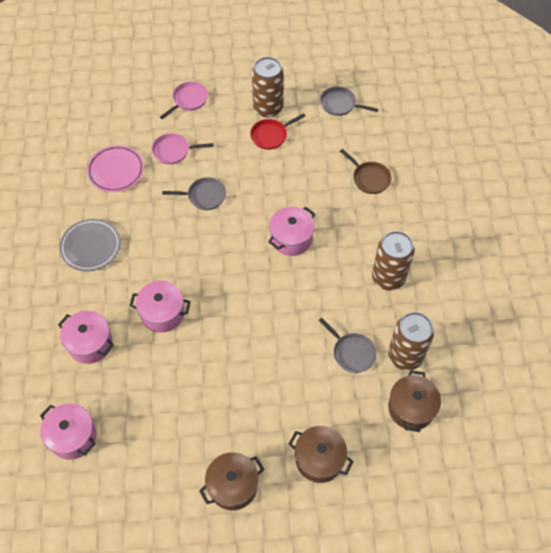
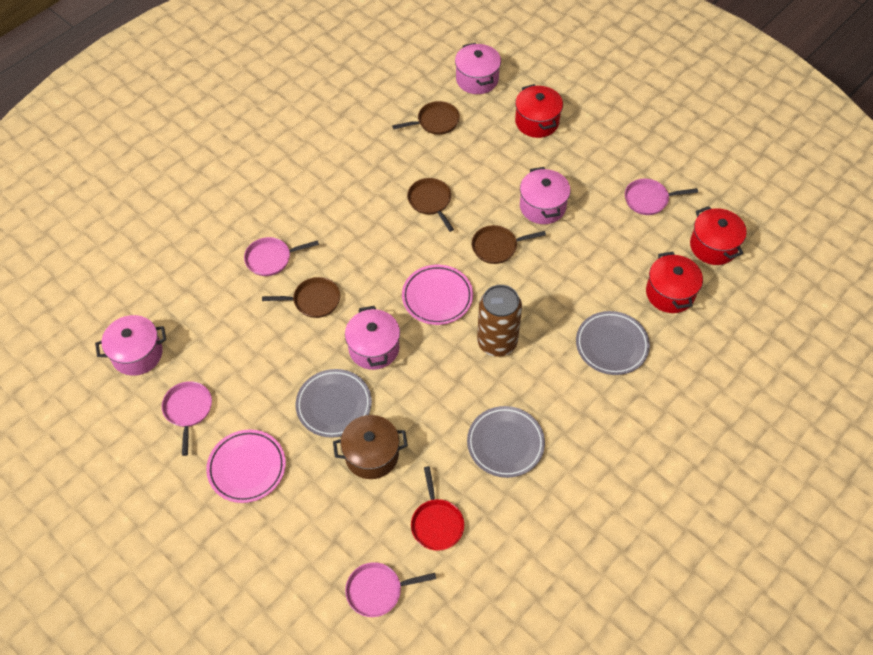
brown can: 3 -> 1
brown pan: 1 -> 4
brown pot: 3 -> 1
grey pan: 3 -> 0
grey plate: 1 -> 3
pink pan: 2 -> 4
pink plate: 1 -> 2
red pot: 0 -> 3

